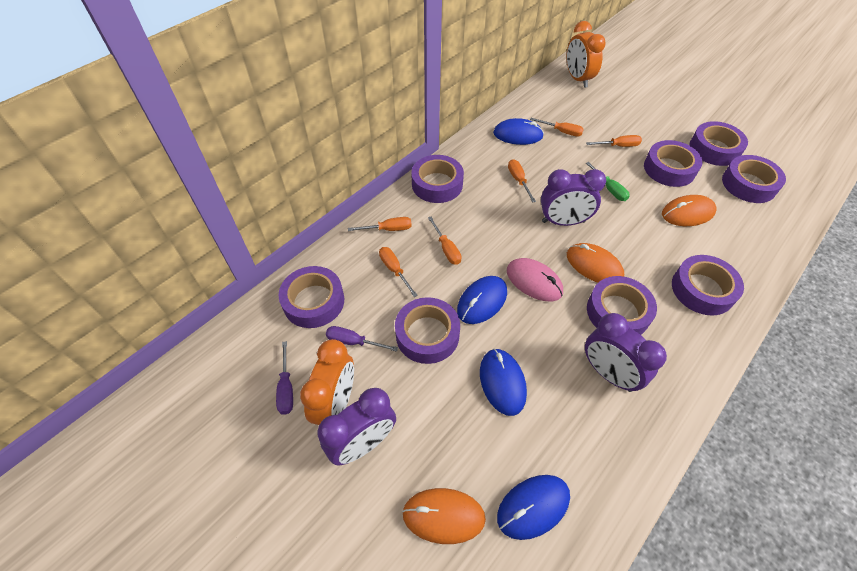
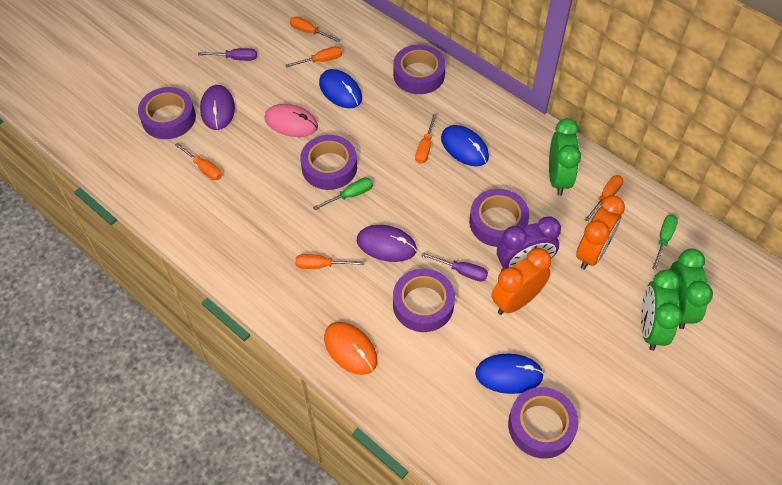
blue mouse: 4 -> 3
green clock: 0 -> 3
green screwdriver: 1 -> 2
orange mouse: 3 -> 1
purple clock: 3 -> 1
purple mouse: 0 -> 2
purple tape: 8 -> 6

